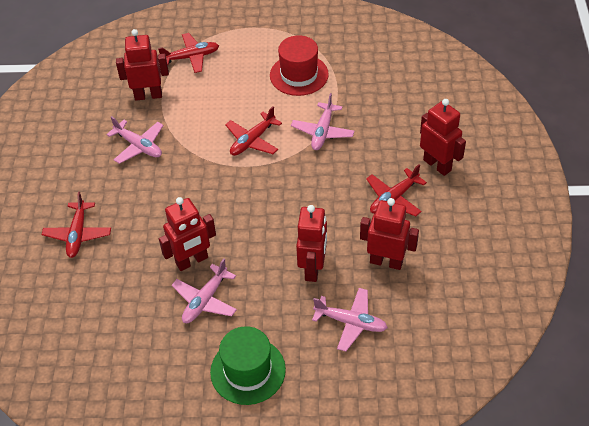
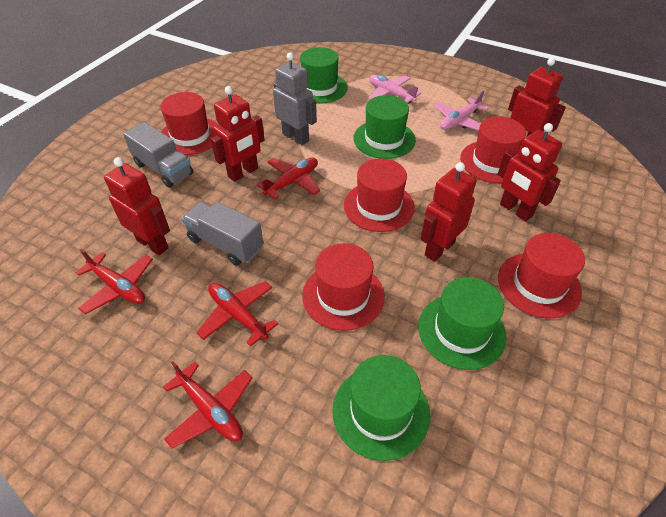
green hat: 1 -> 4
grey robot: 0 -> 1
grey truck: 0 -> 2
pink plane: 4 -> 2
red hat: 1 -> 5

